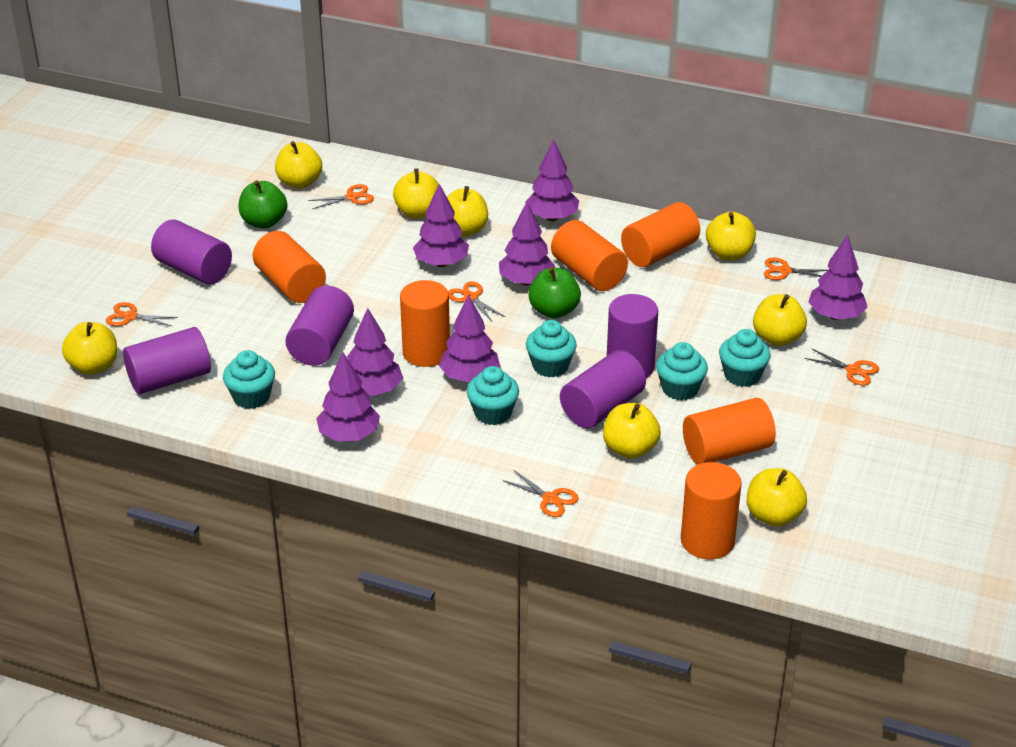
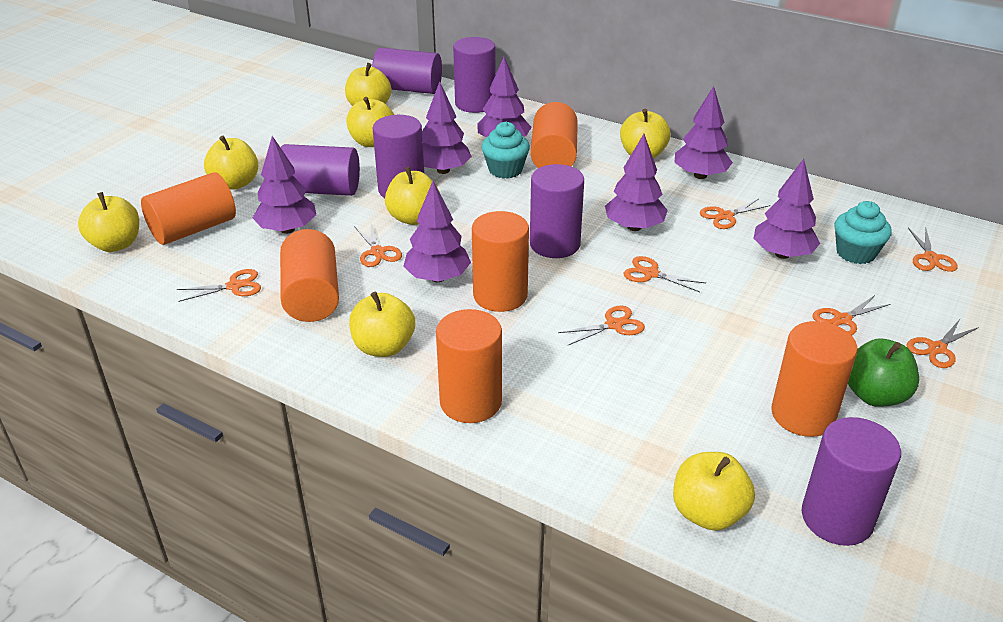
green apple: 2 -> 1
orange scissors: 6 -> 8
purple cylinder: 5 -> 6
turquoise cupcake: 5 -> 2

